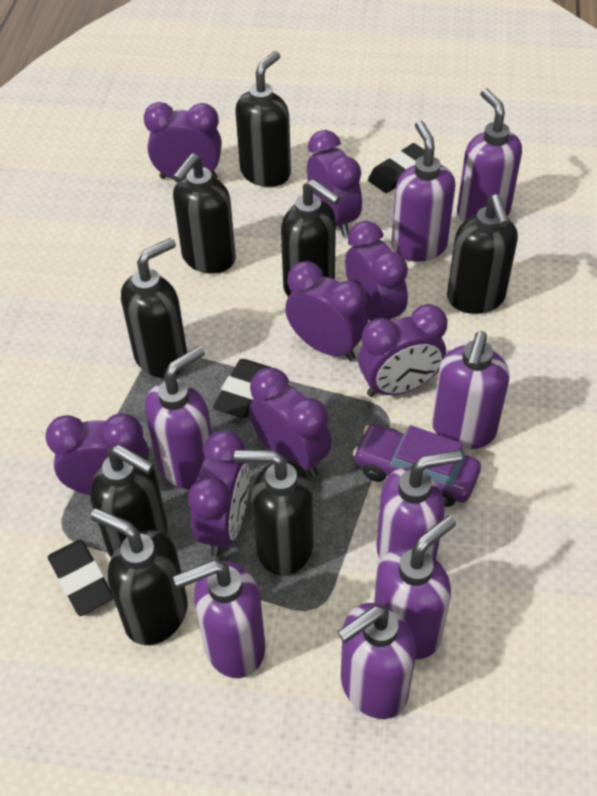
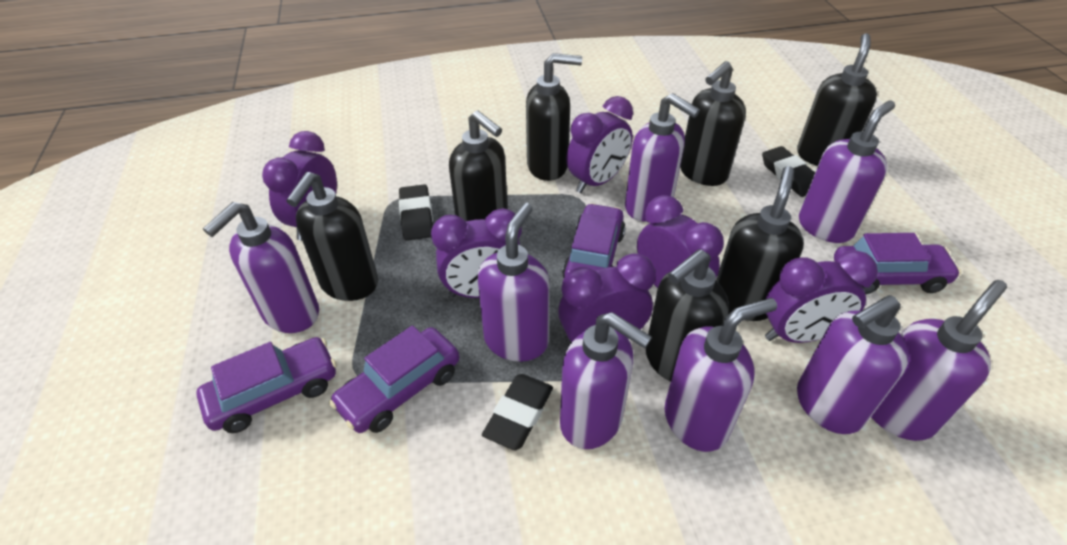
black soap dispenser: 8 -> 7
purple car: 1 -> 4
purple clock: 8 -> 6

